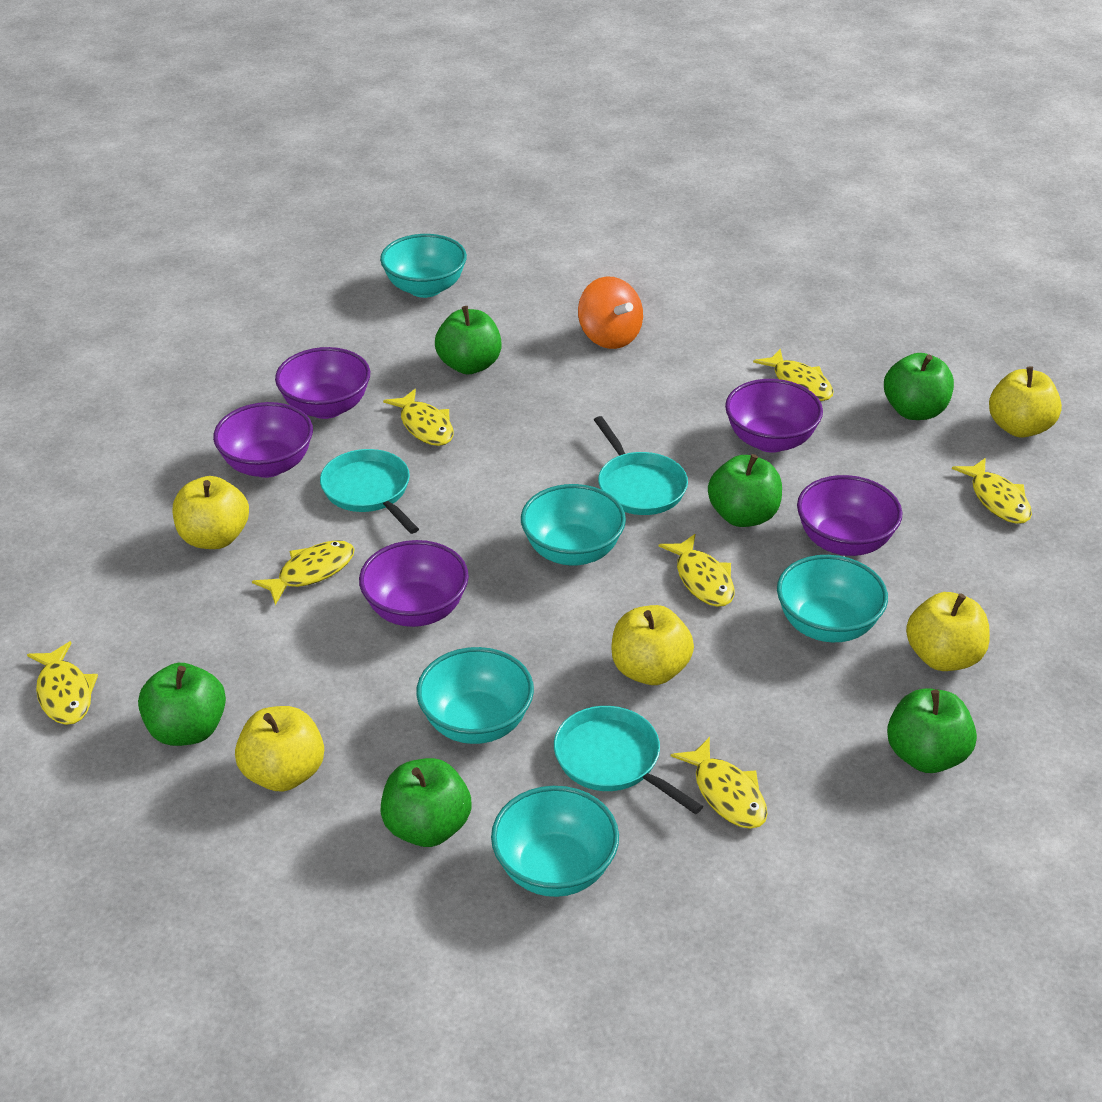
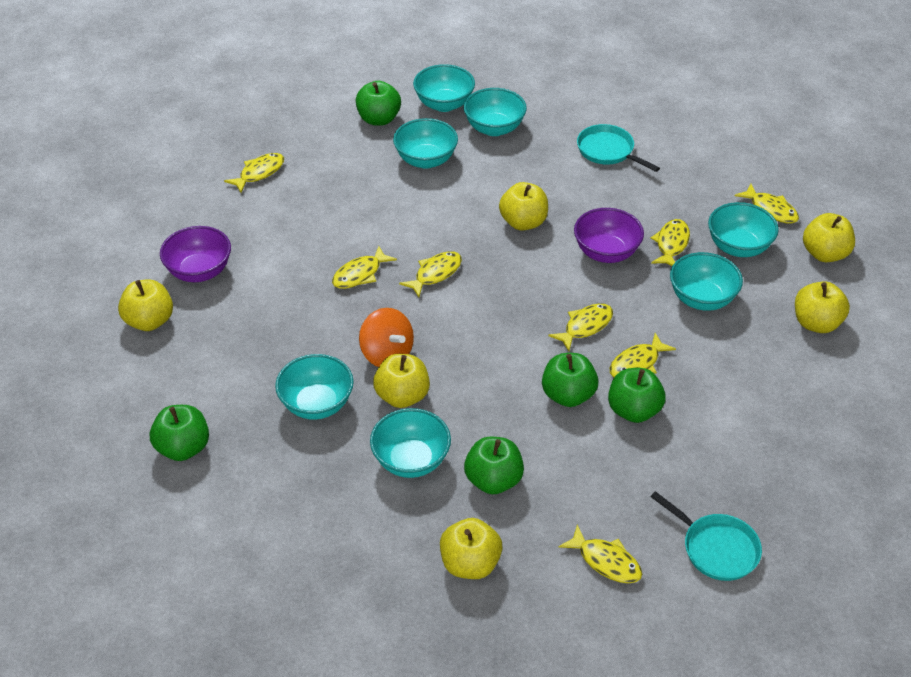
green apple: 6 -> 5
purple bowl: 5 -> 2
turquoise bowl: 5 -> 7
turquoise pan: 3 -> 2
yellow apple: 5 -> 6
yellow fish: 7 -> 8

